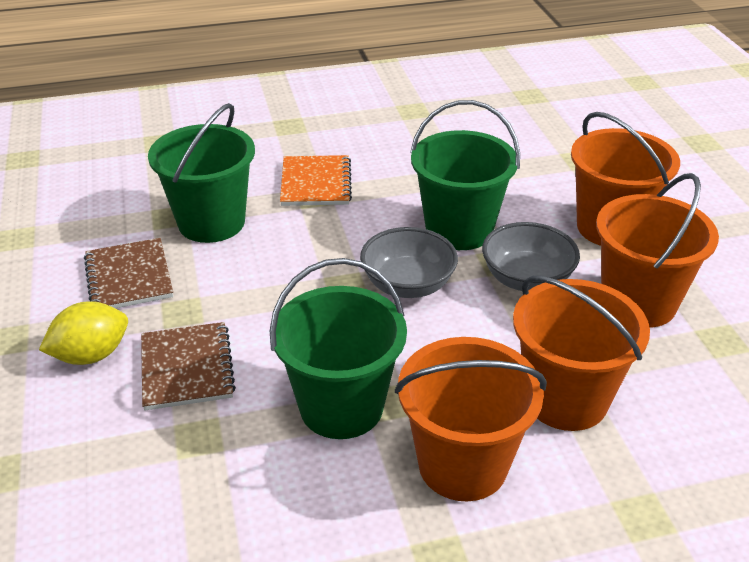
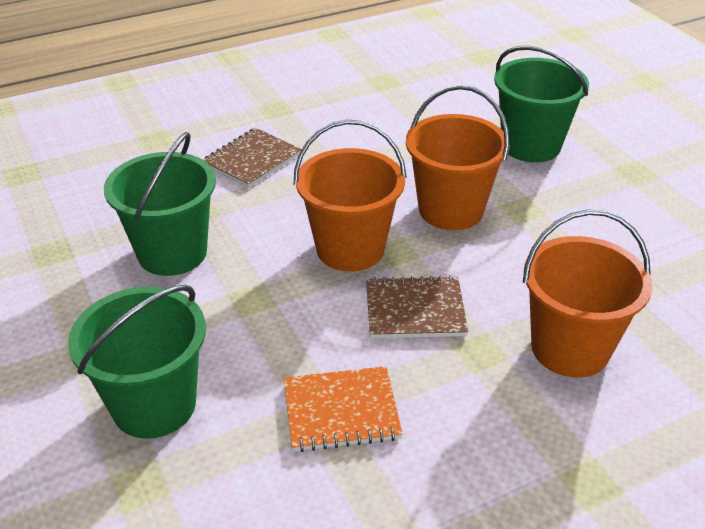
grey bowl: 2 -> 0
orange bucket: 4 -> 3
yellow lemon: 1 -> 0

